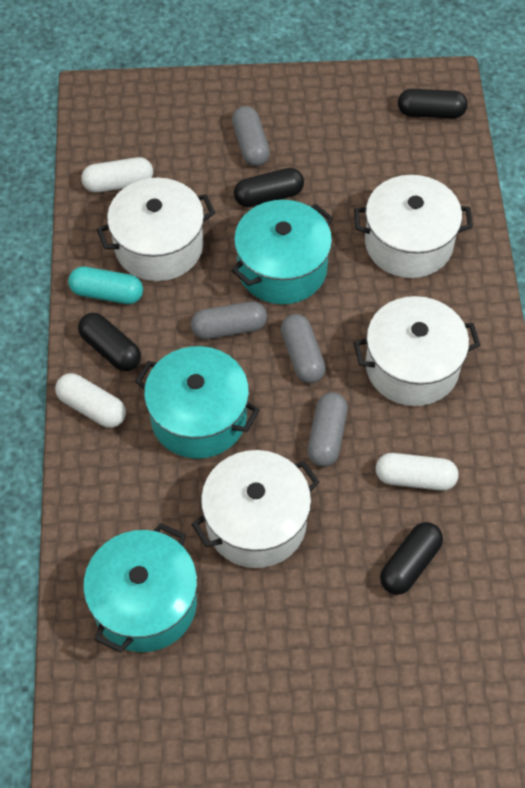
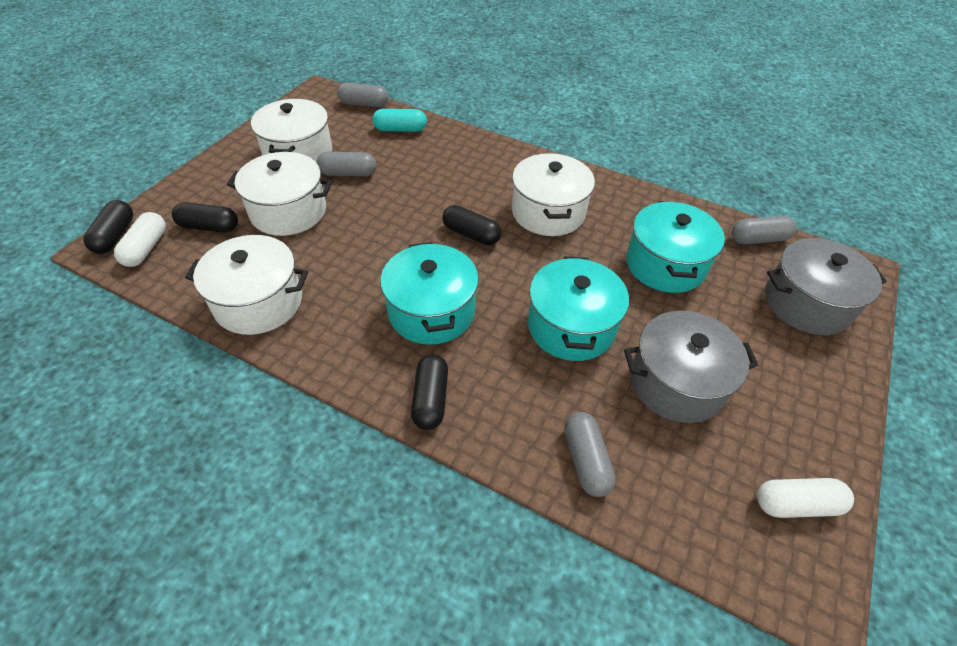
grey pot: 0 -> 2
white capsule: 3 -> 2

